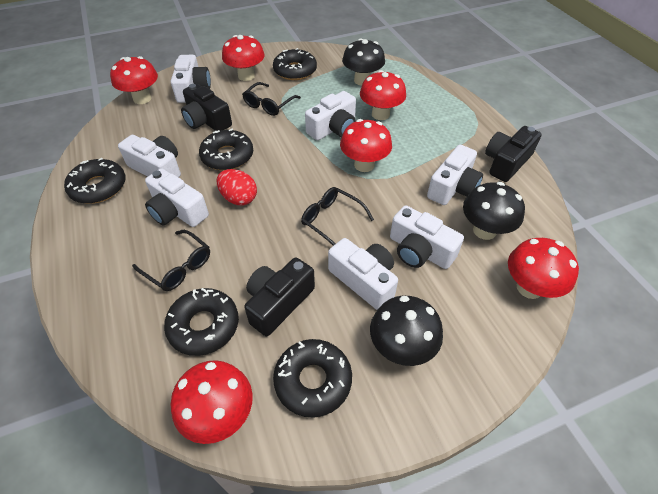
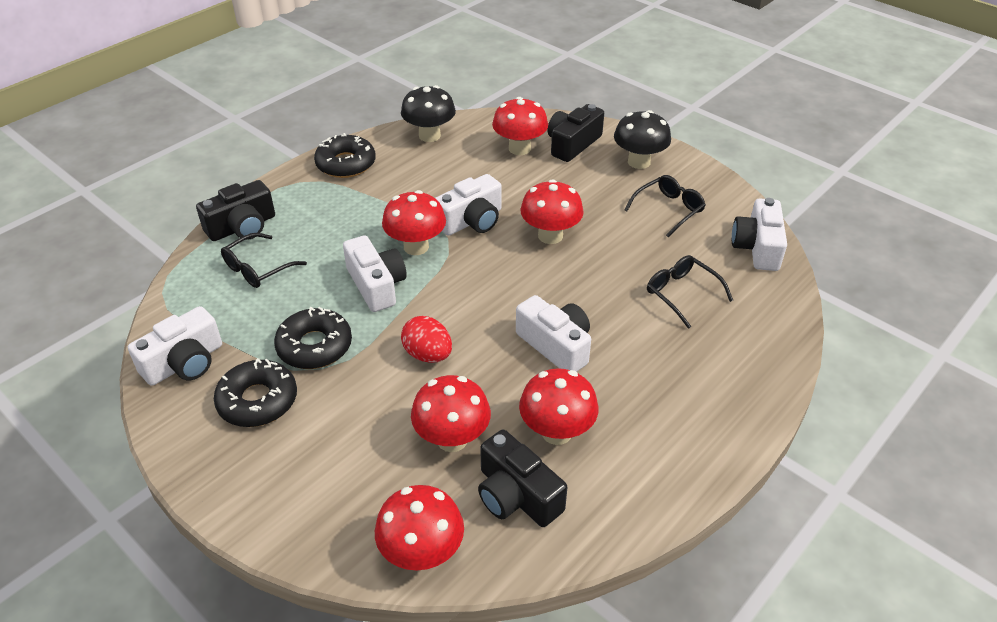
black donut: 5 -> 3
black mushroom: 3 -> 2
white camera: 7 -> 5

